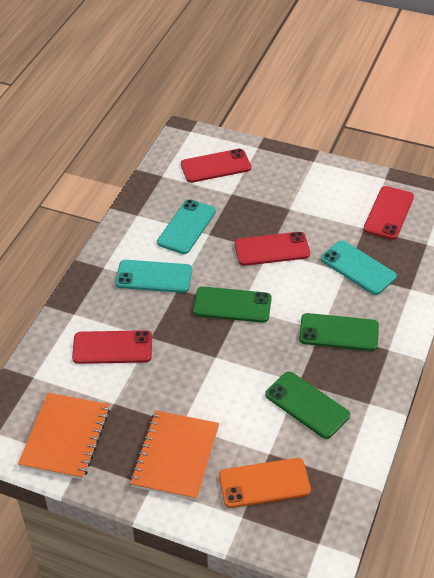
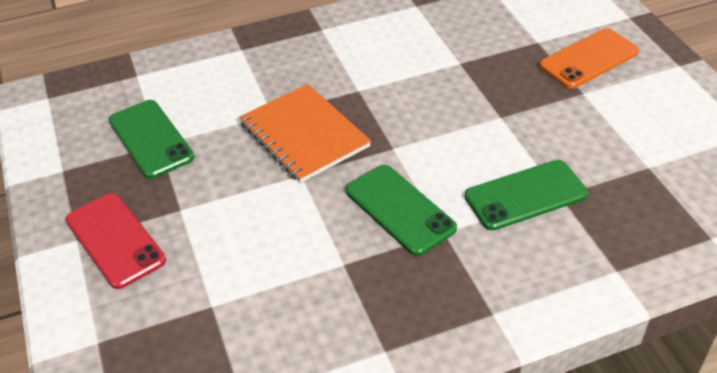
orange notebook: 2 -> 1
red phone: 4 -> 1
turquoise phone: 3 -> 0

